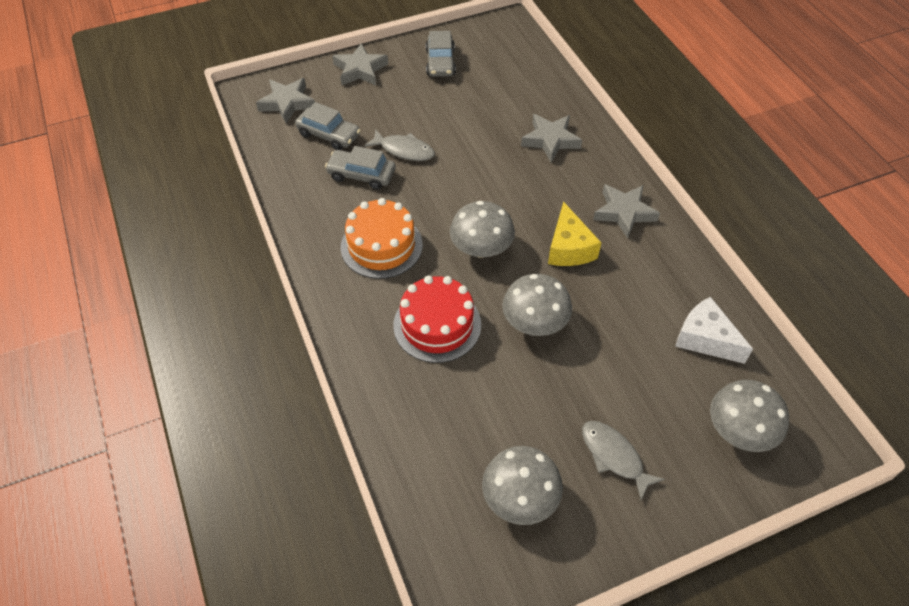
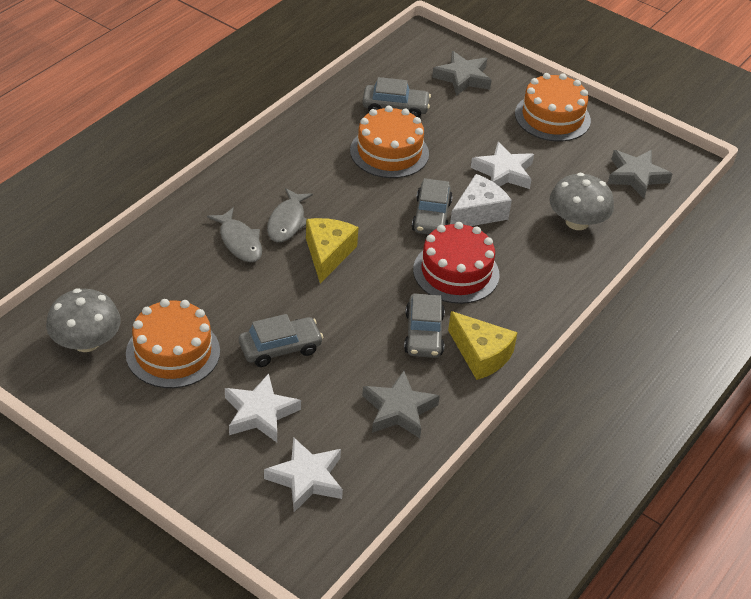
grey car: 3 -> 4
grey mushroom: 4 -> 2
grey star: 4 -> 3
orange cake: 1 -> 3
white star: 0 -> 3
yellow cheese: 1 -> 2

